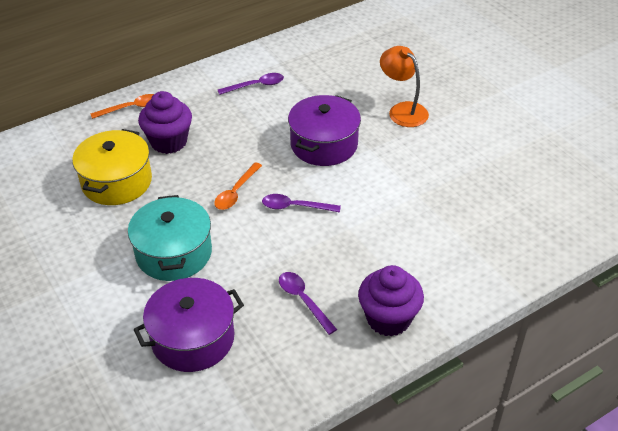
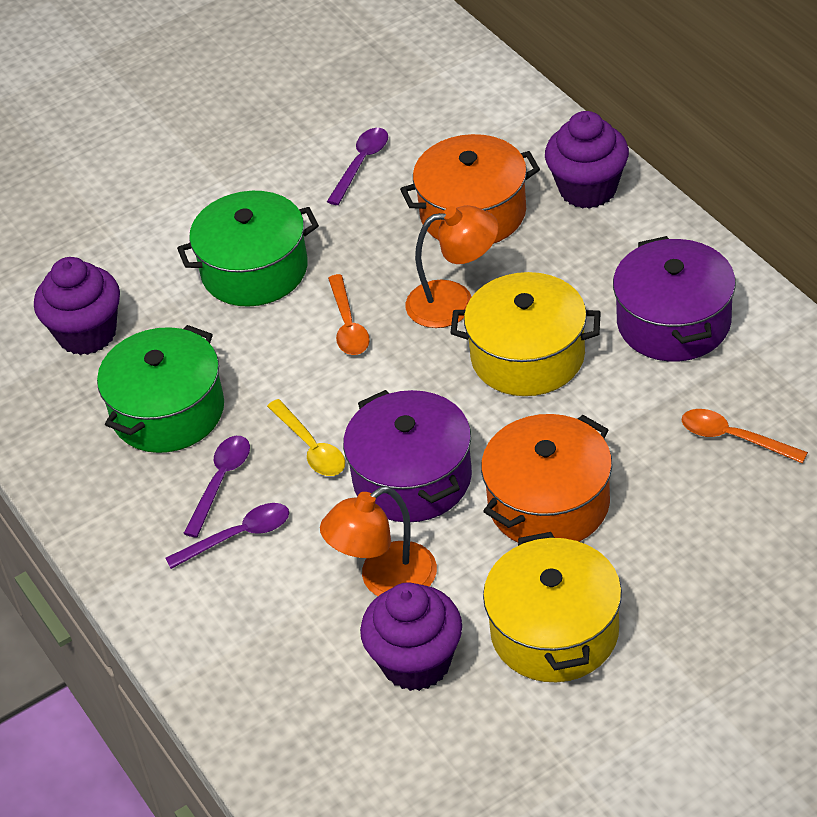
green pot: 0 -> 2
orange lamp: 1 -> 2
orange pot: 0 -> 2
purple cupcake: 2 -> 3
turquoise pot: 1 -> 0
yellow pot: 1 -> 2
yellow spoon: 0 -> 1

